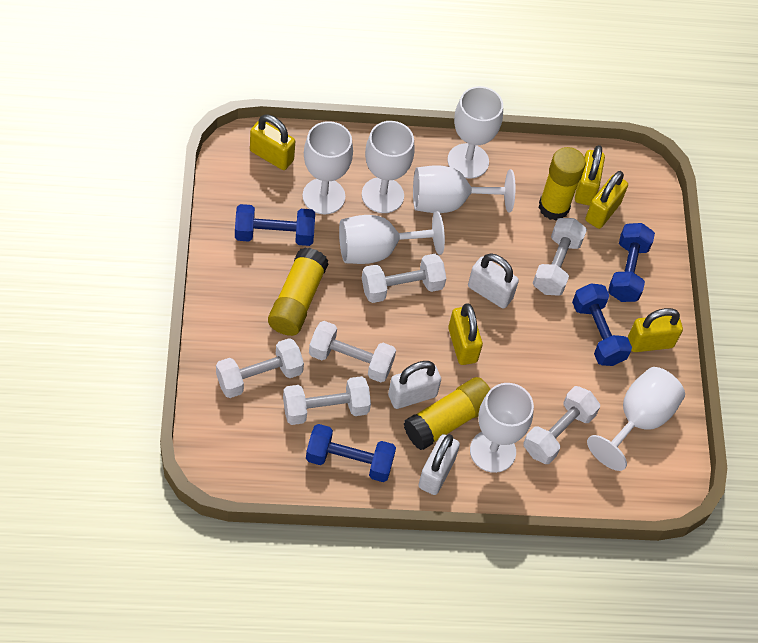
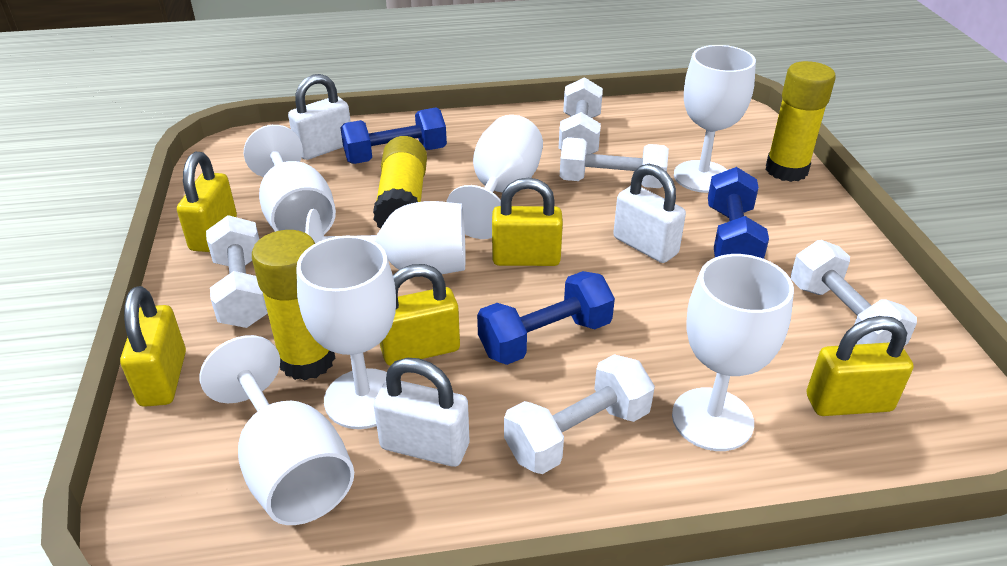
blue dumbbell: 4 -> 3
white dumbbell: 6 -> 5

